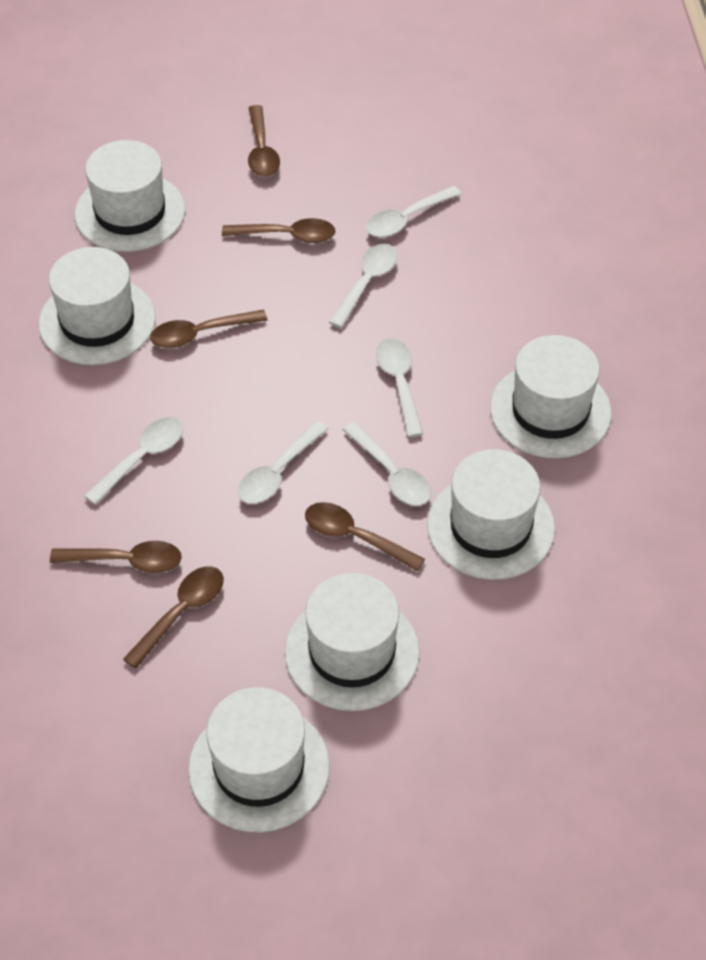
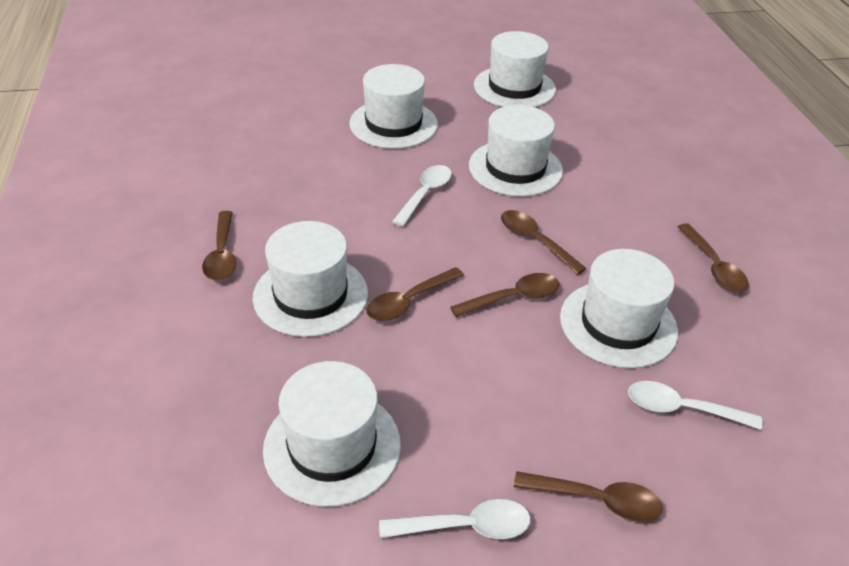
white spoon: 6 -> 3

